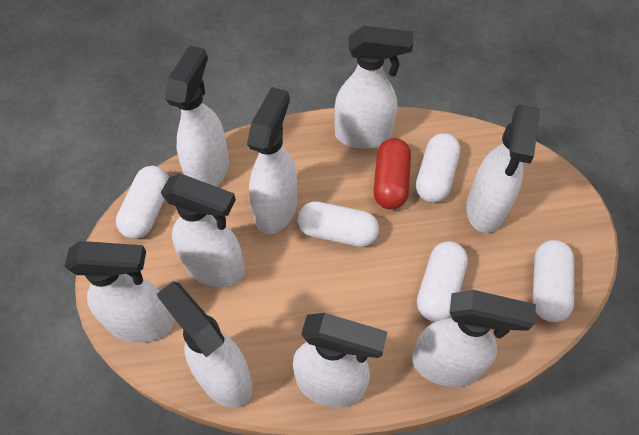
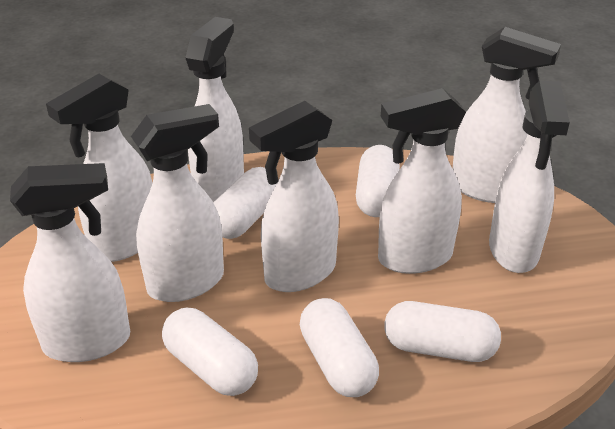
red capsule: 1 -> 0
white spray bottle: 9 -> 8

